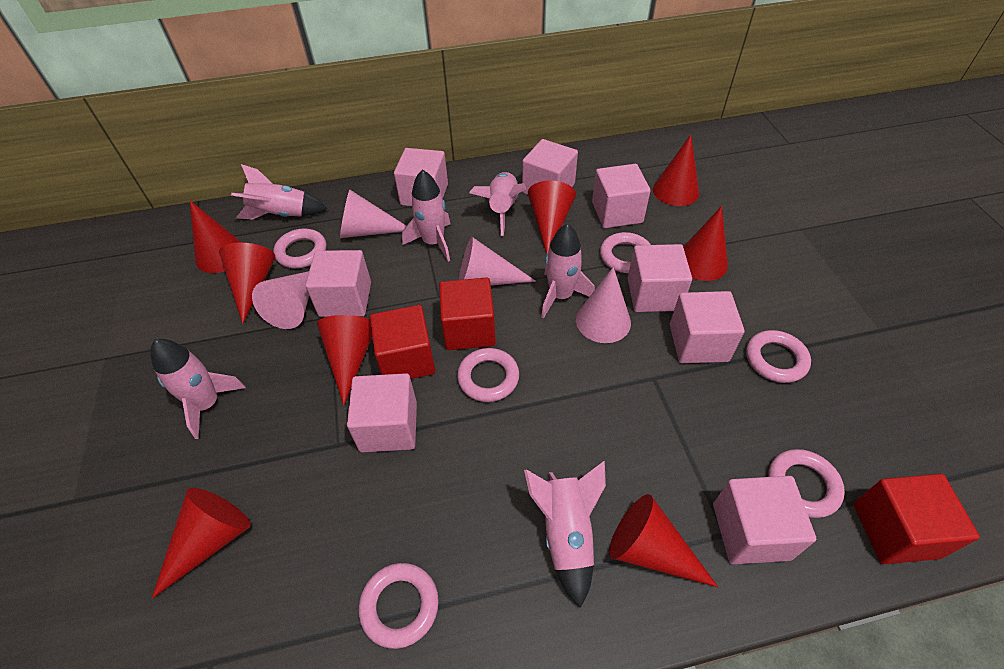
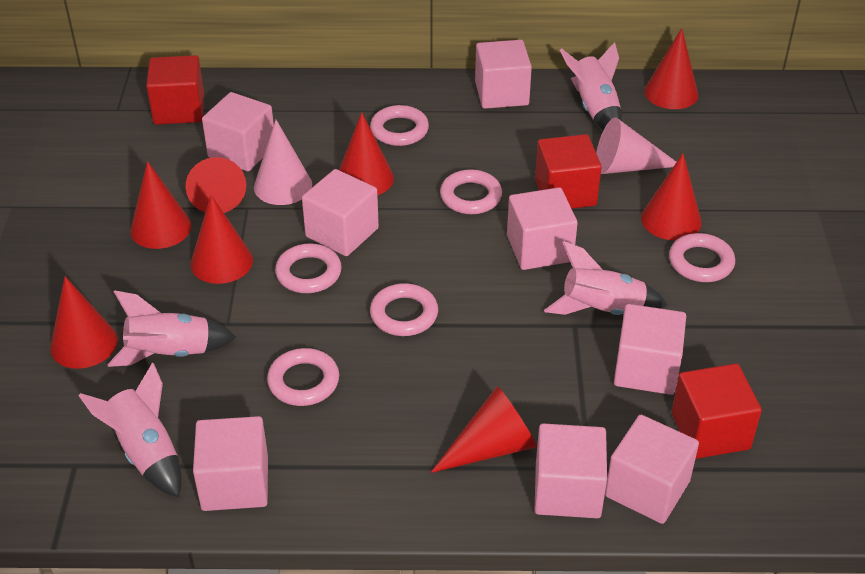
pink cone: 4 -> 2
pink rocket: 6 -> 4

